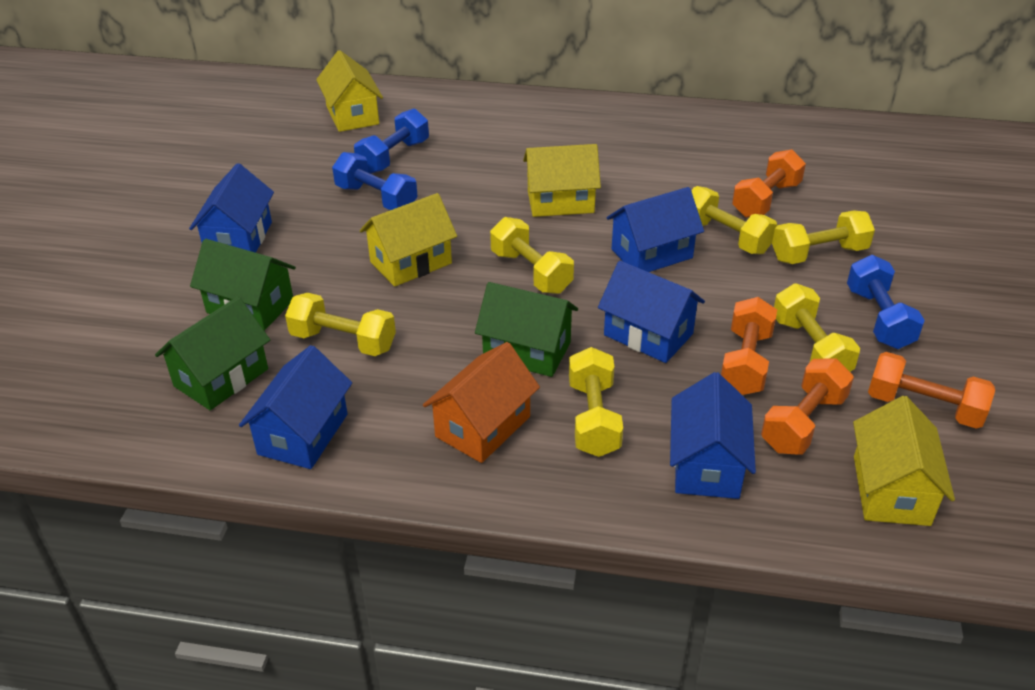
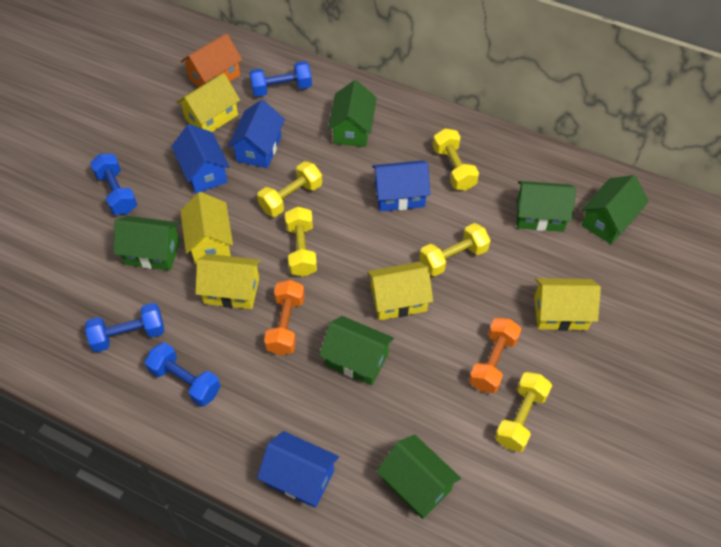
blue dumbbell: 3 -> 4
blue house: 5 -> 4
green house: 3 -> 6
orange dumbbell: 4 -> 2
yellow dumbbell: 6 -> 5
yellow house: 4 -> 5

